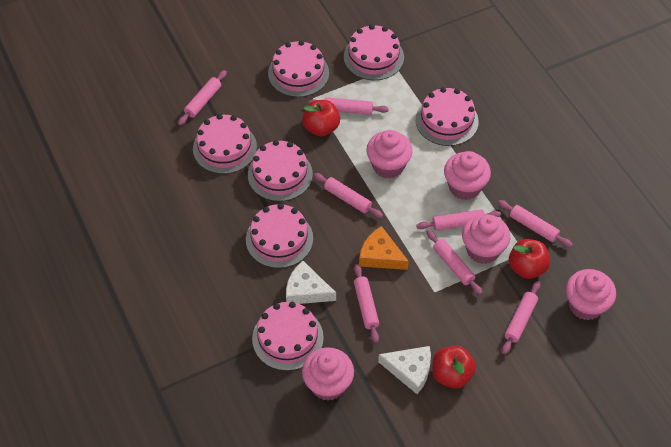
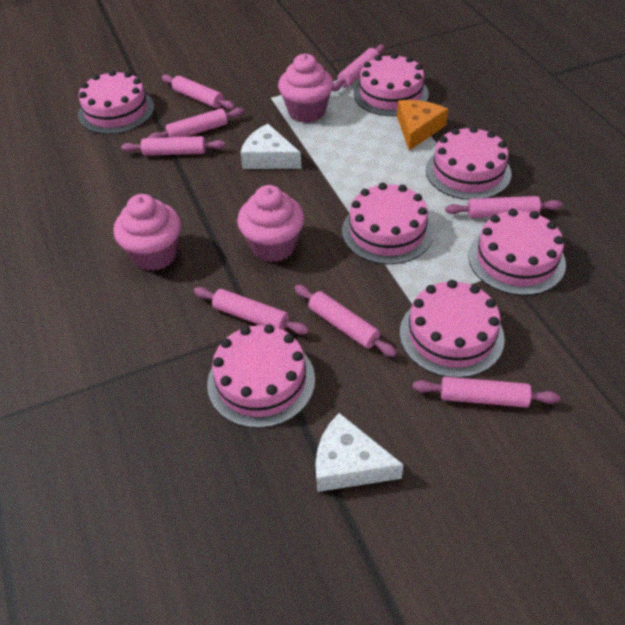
pink cupcake: 5 -> 3
red apple: 3 -> 0

